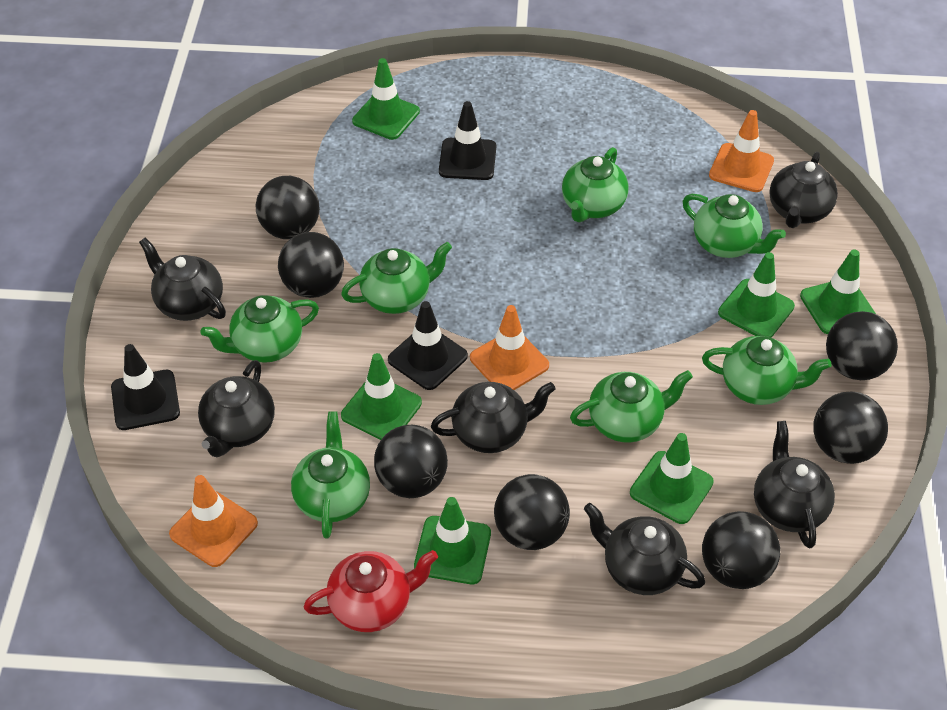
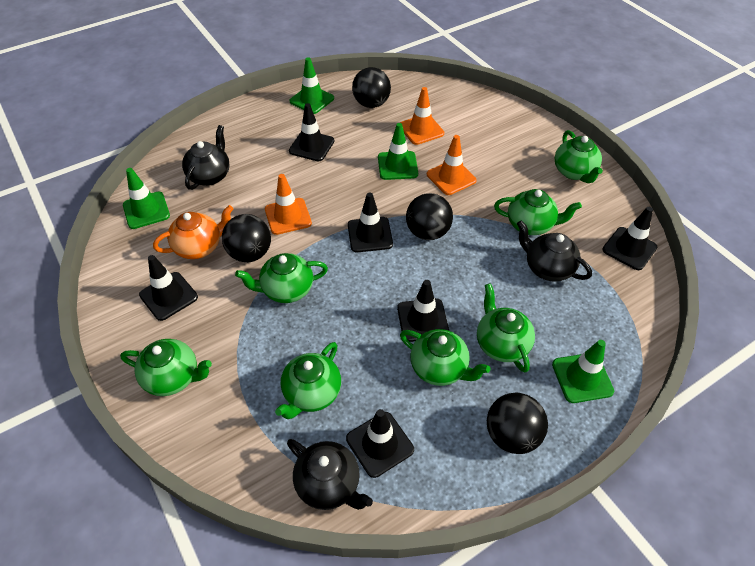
black ball: 7 -> 4
black teapot: 6 -> 3
black traffic cone: 3 -> 6
green traffic cone: 6 -> 4
orange teapot: 0 -> 1
red teapot: 1 -> 0

